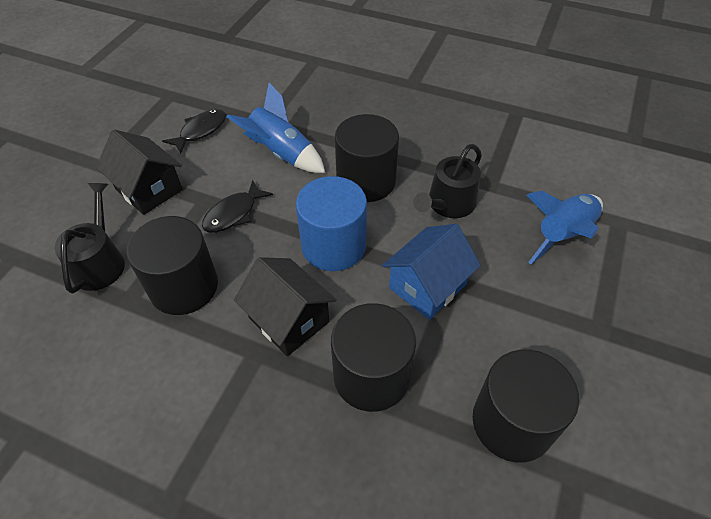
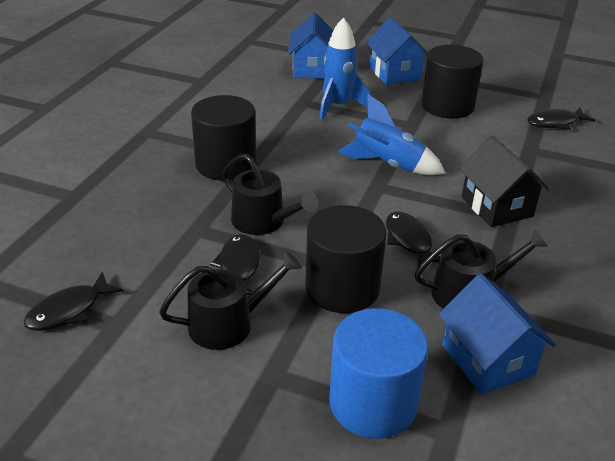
black cylinder: 4 -> 3
black fish: 2 -> 4
black house: 2 -> 1
black watering can: 2 -> 3
blue house: 1 -> 3

